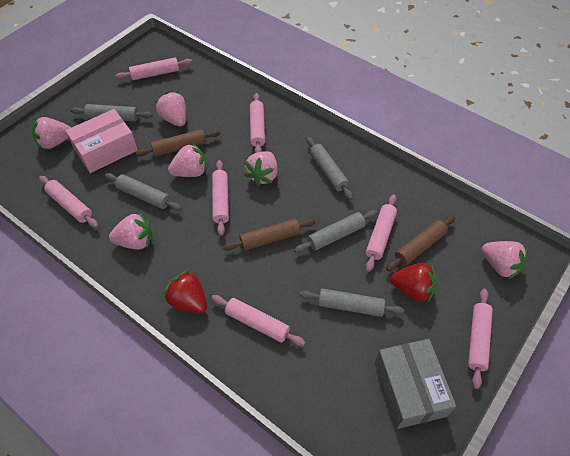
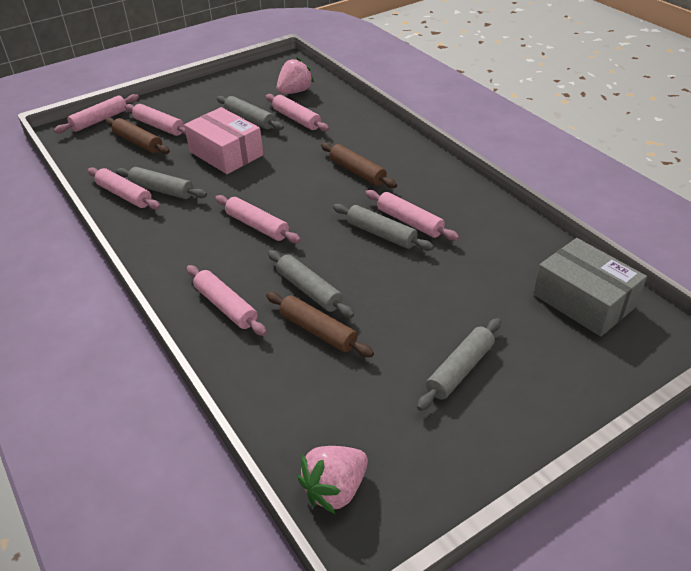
pink strawberry: 6 -> 2
red strawberry: 2 -> 0

